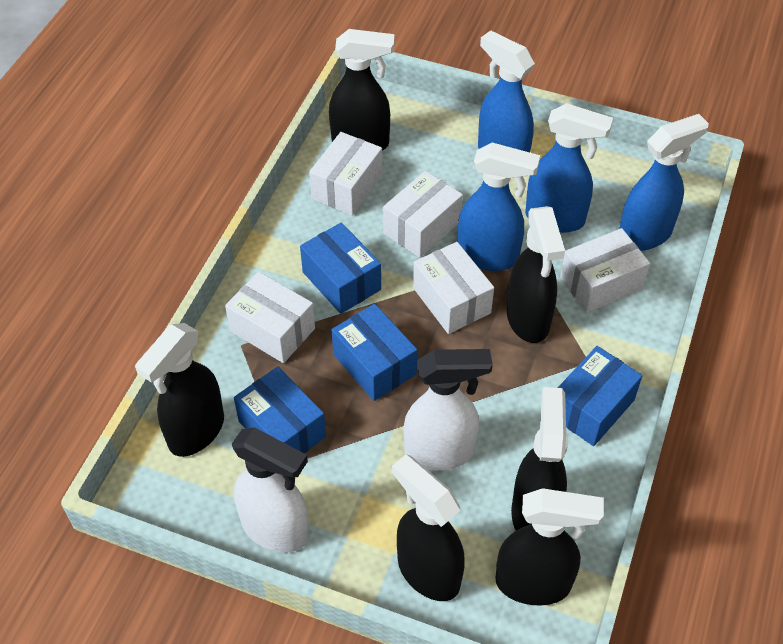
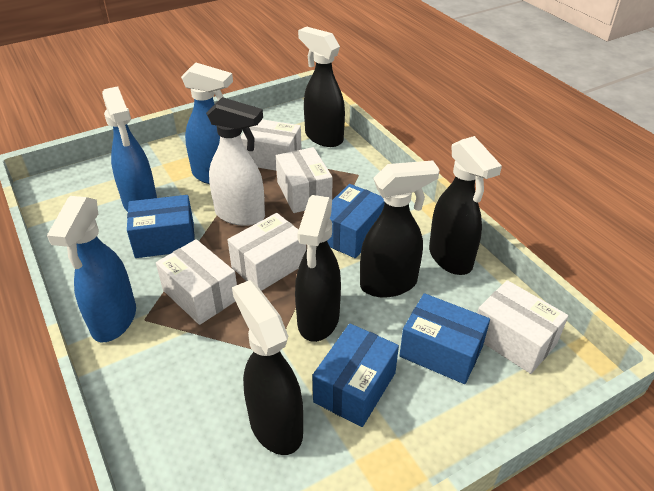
black spray bottle: 6 -> 5
blue spray bottle: 4 -> 3
white spray bottle: 2 -> 1

